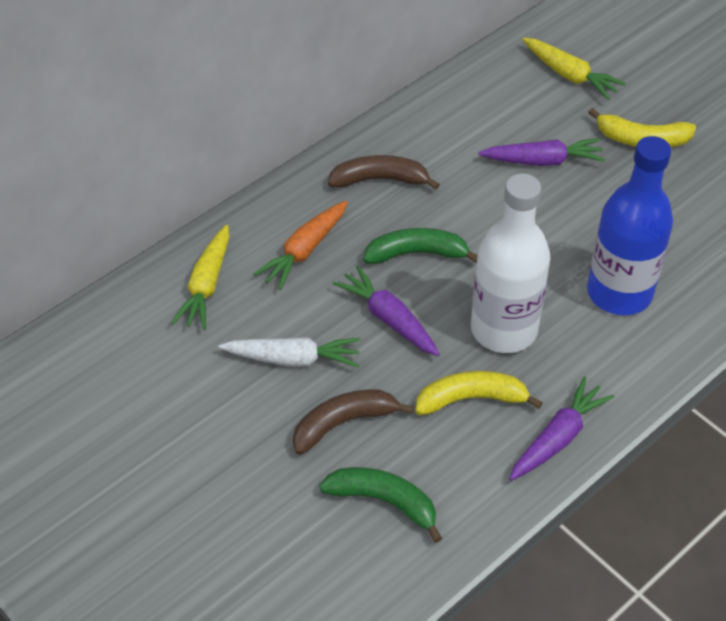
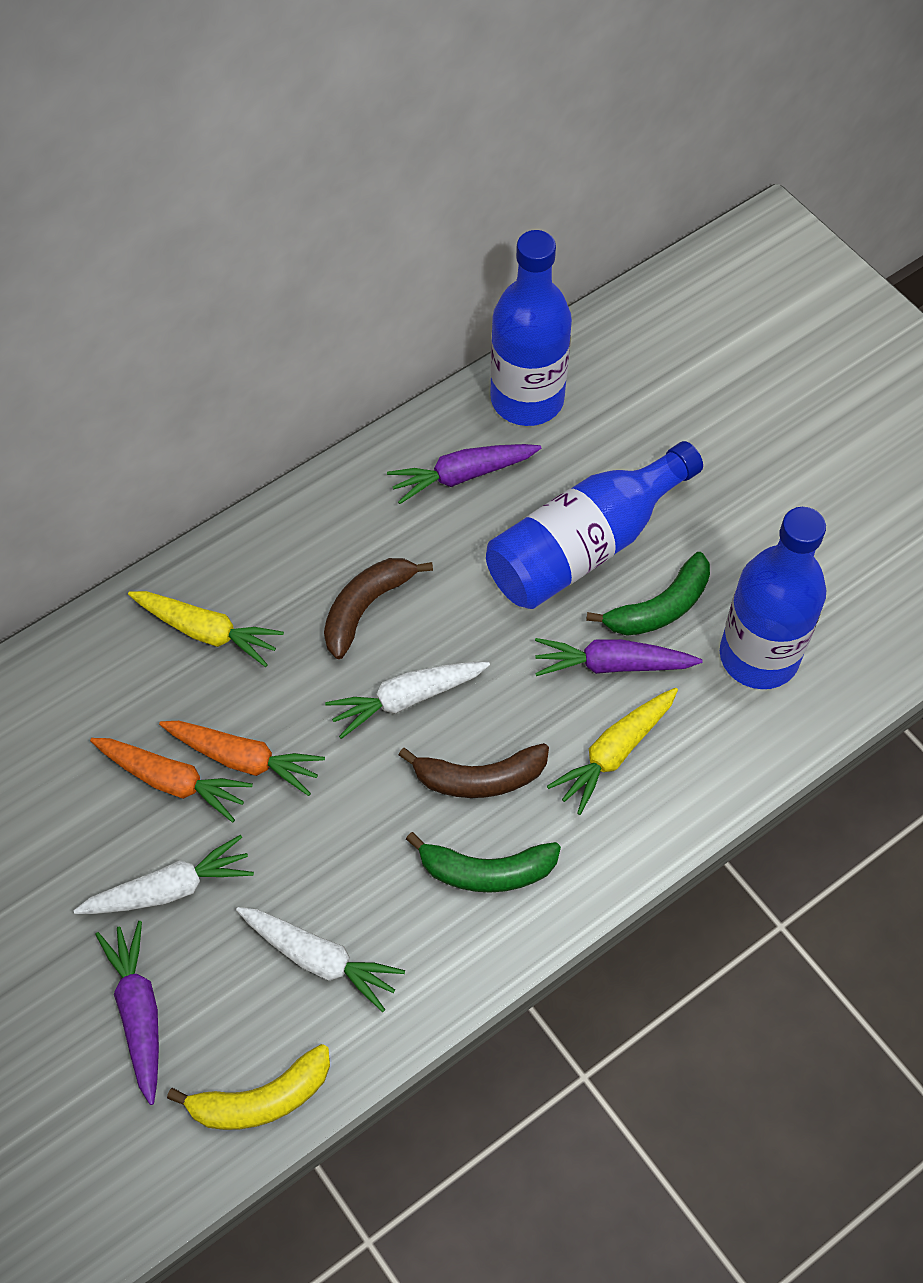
blue bottle: 1 -> 3
orange carrot: 1 -> 2
white bottle: 1 -> 0
white carrot: 1 -> 3
yellow banana: 2 -> 1

